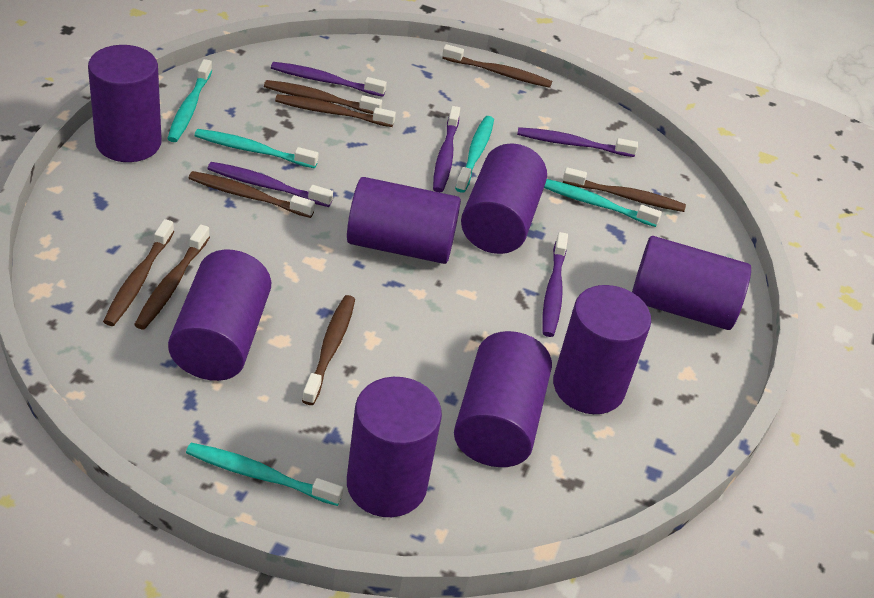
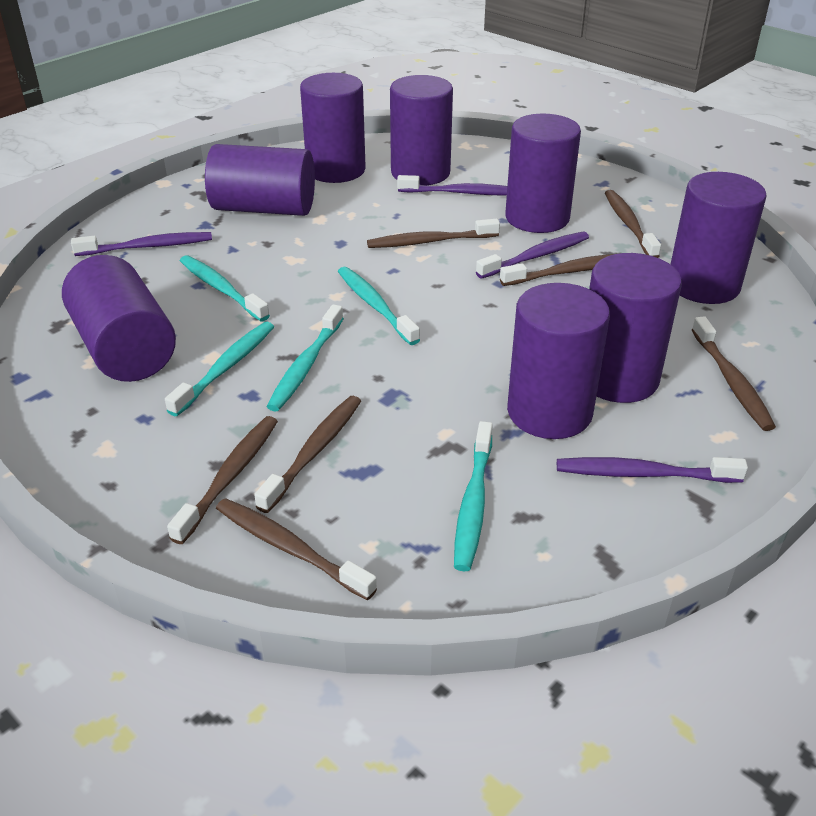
brown toothbrush: 8 -> 7
purple toothbrush: 5 -> 4

